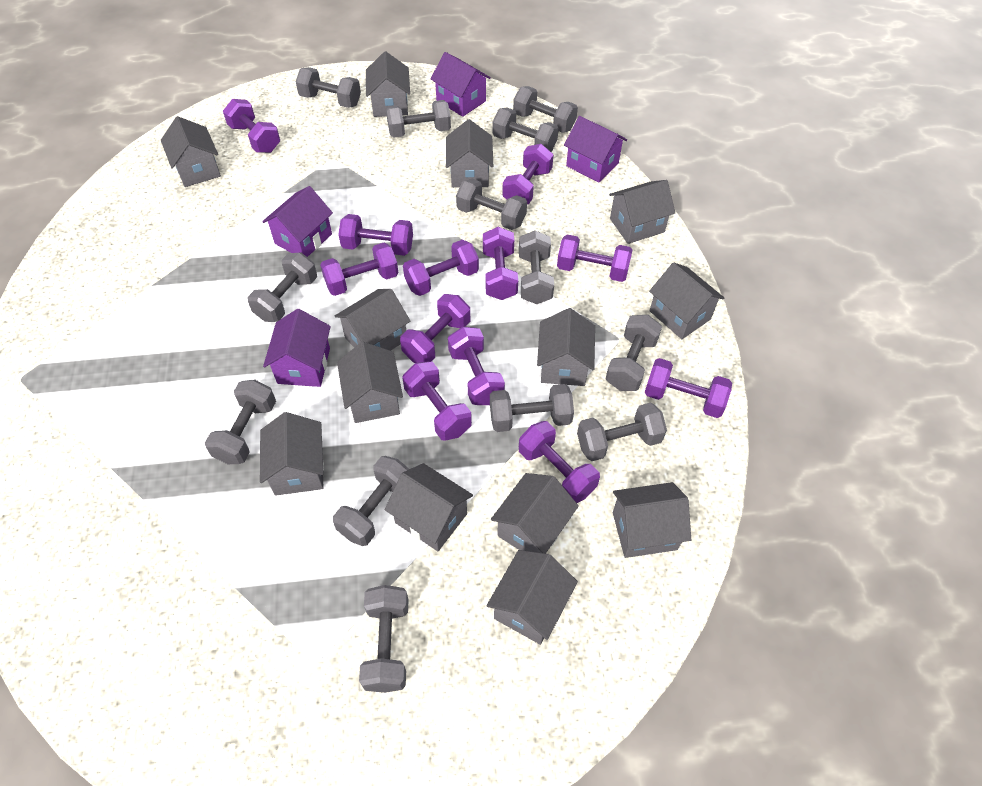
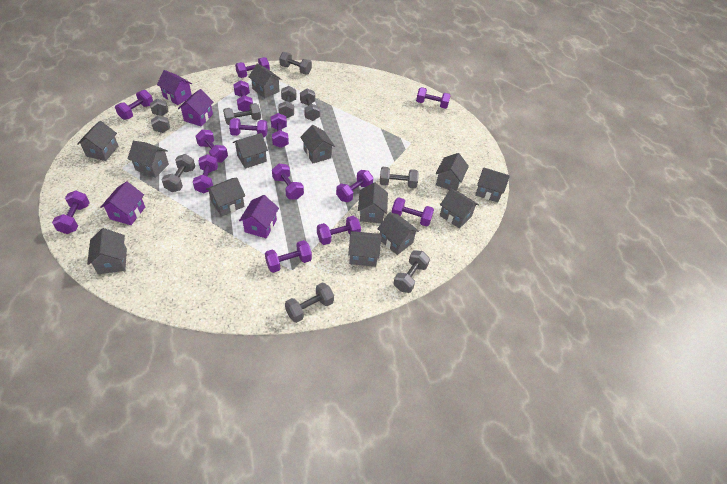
grey dumbbell: 13 -> 9
purple dumbbell: 12 -> 14

